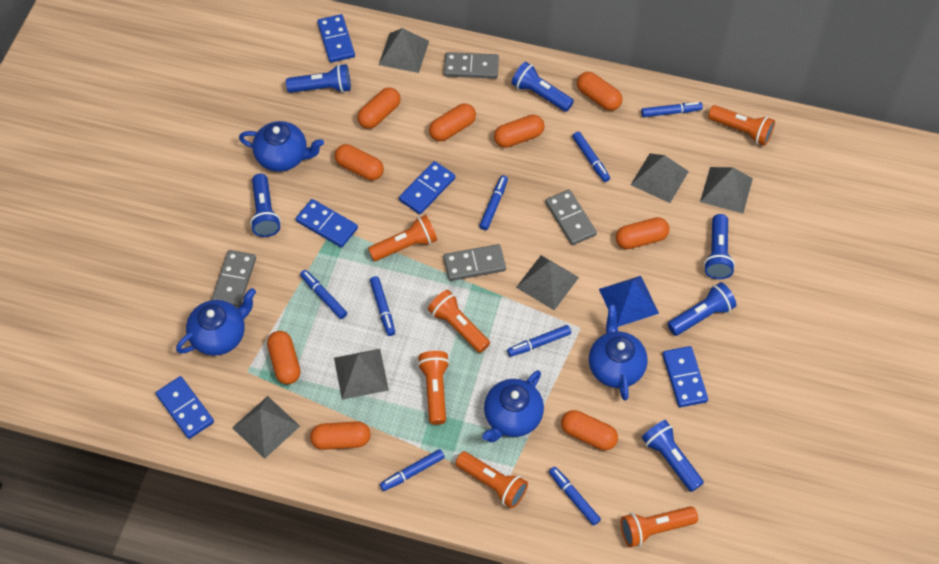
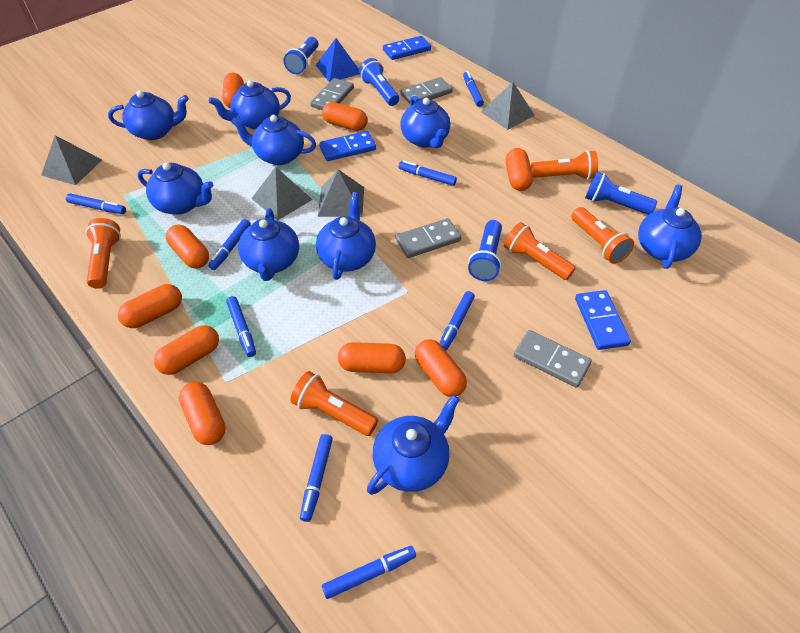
blue domino: 5 -> 3
blue flashlight: 6 -> 4
blue teapot: 4 -> 9
grey pyramid: 6 -> 4
orange flashlight: 6 -> 5

